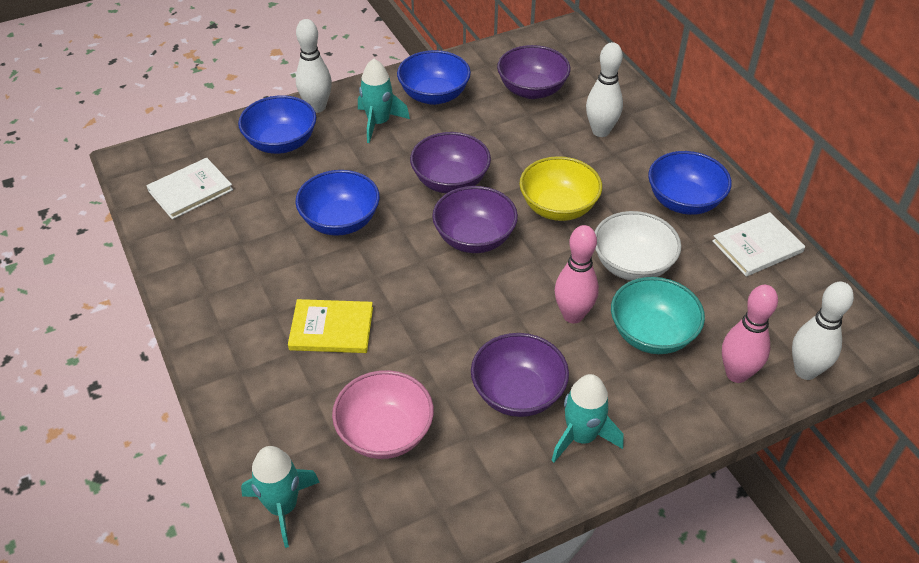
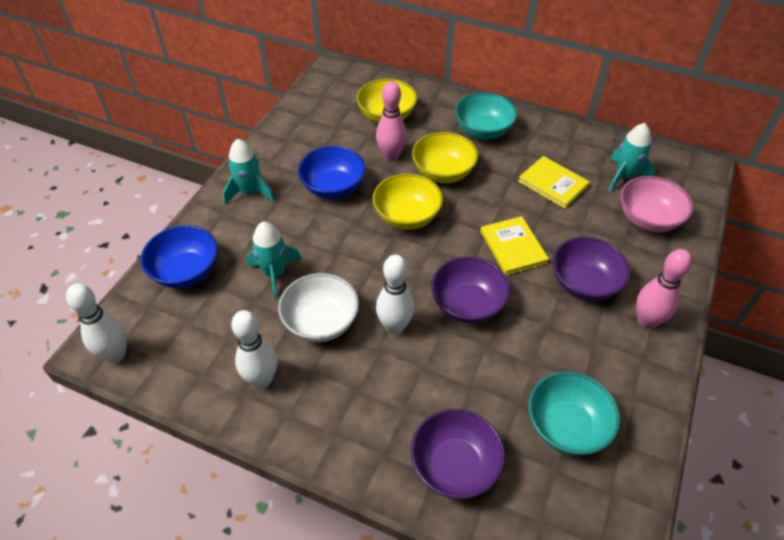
blue bowl: 4 -> 2
purple bowl: 4 -> 3
turquoise bowl: 1 -> 2
white book: 2 -> 0
yellow book: 1 -> 2
yellow bowl: 1 -> 3

